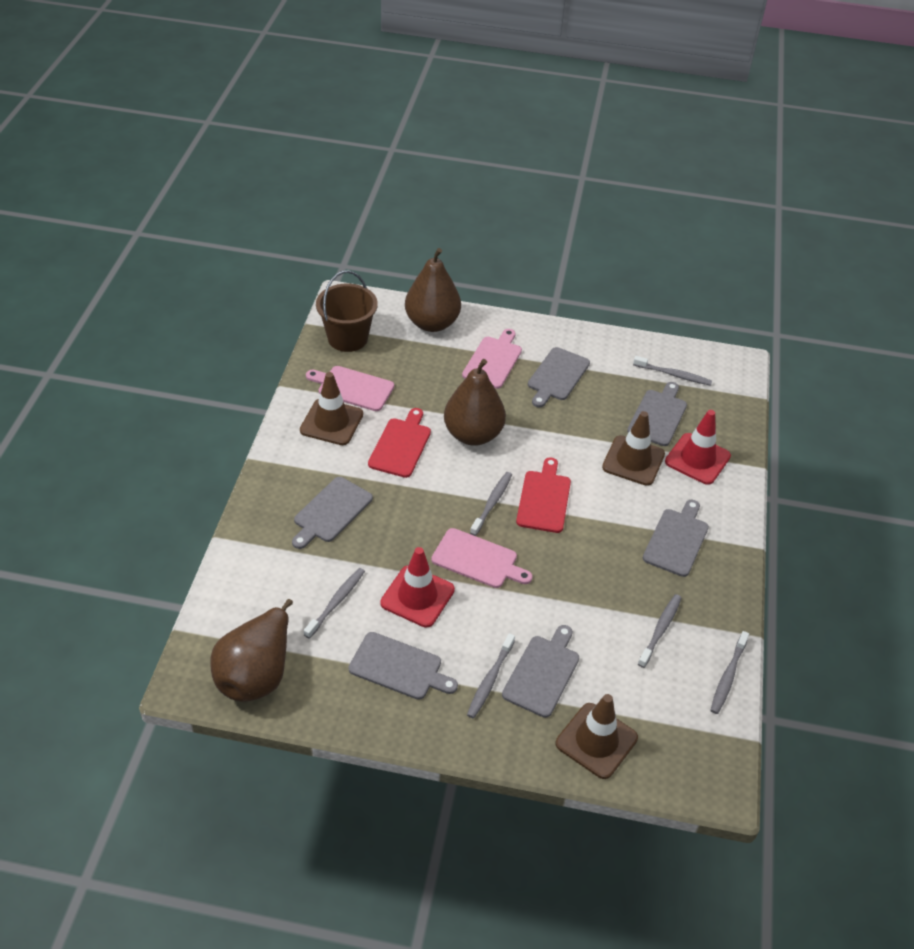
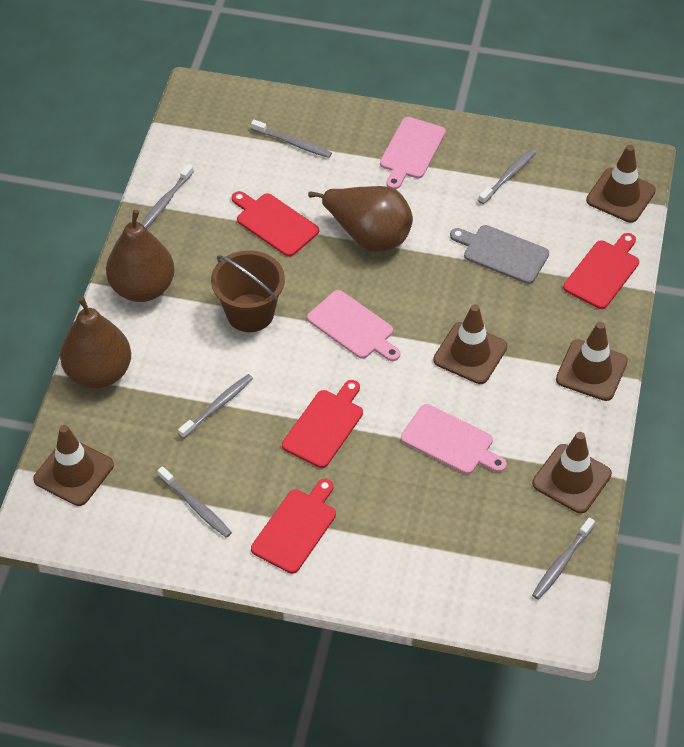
brown traffic cone: 3 -> 5
grey cutting board: 6 -> 1
red cutting board: 2 -> 4
red traffic cone: 2 -> 0

